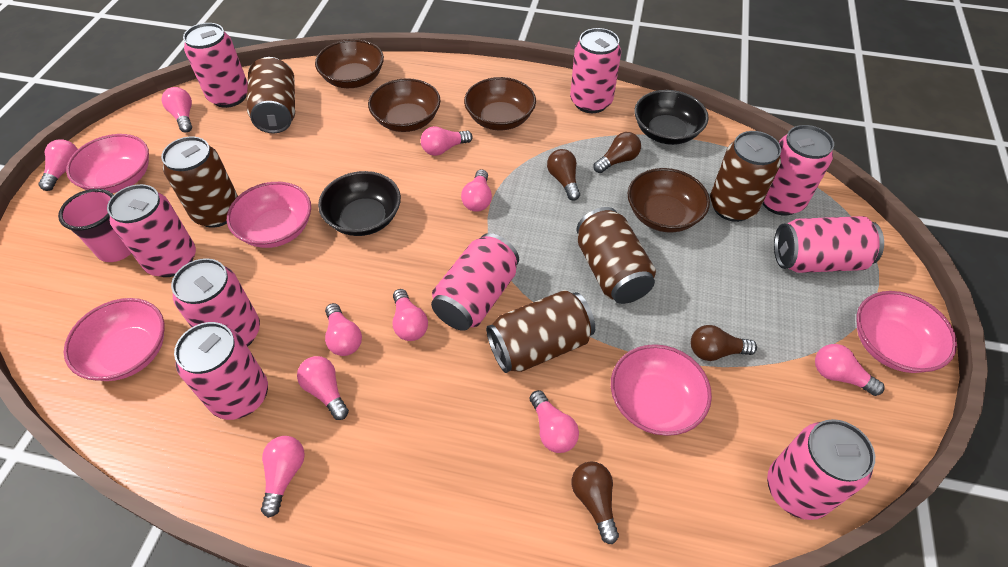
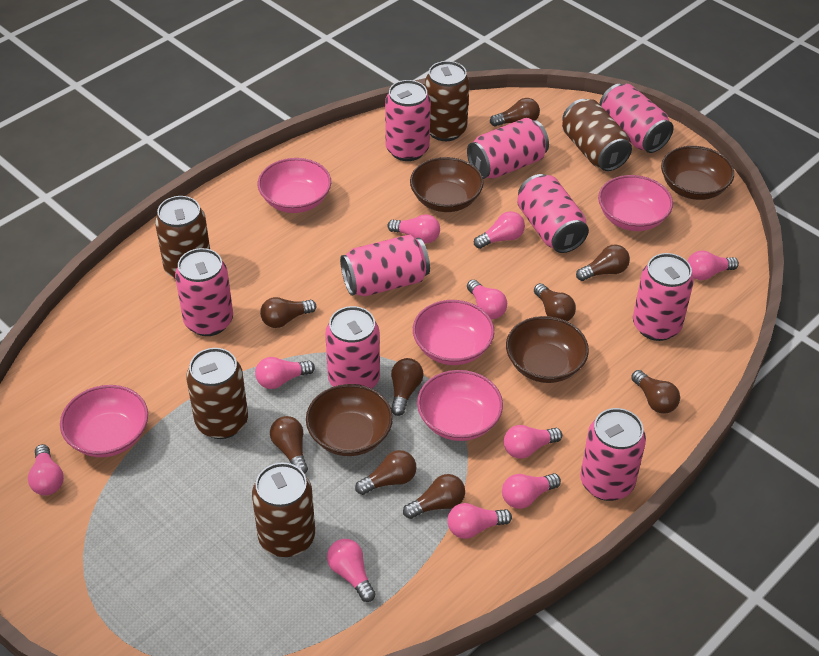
black bowl: 2 -> 0
brown light bulb: 4 -> 9
pink cup: 1 -> 0

